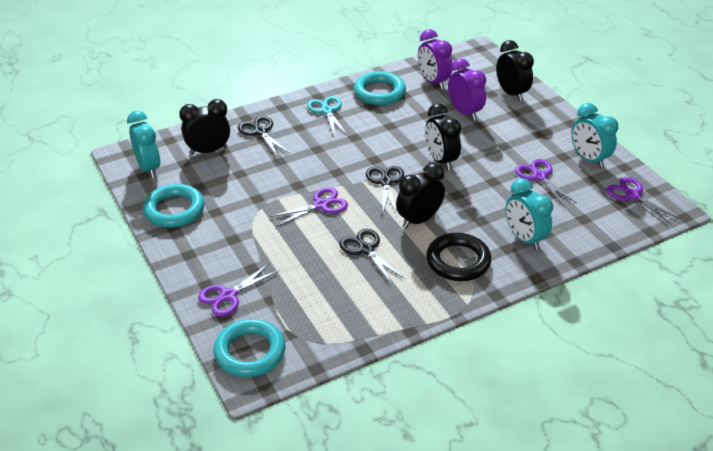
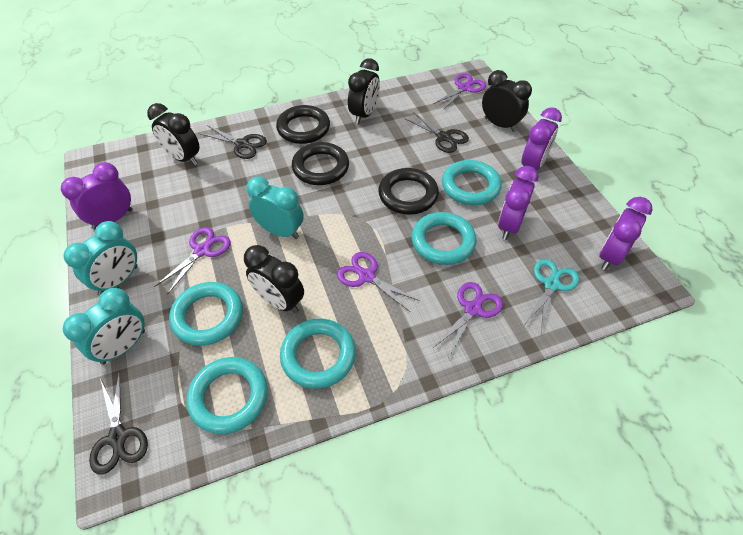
black ring: 1 -> 3
purple clock: 2 -> 4
turquoise ring: 3 -> 5

